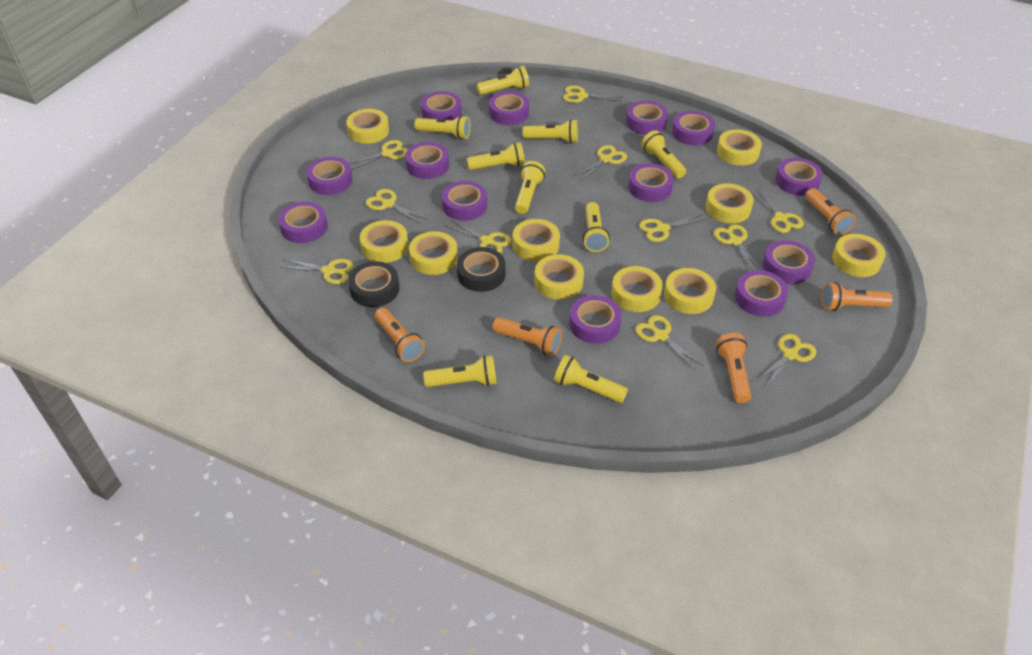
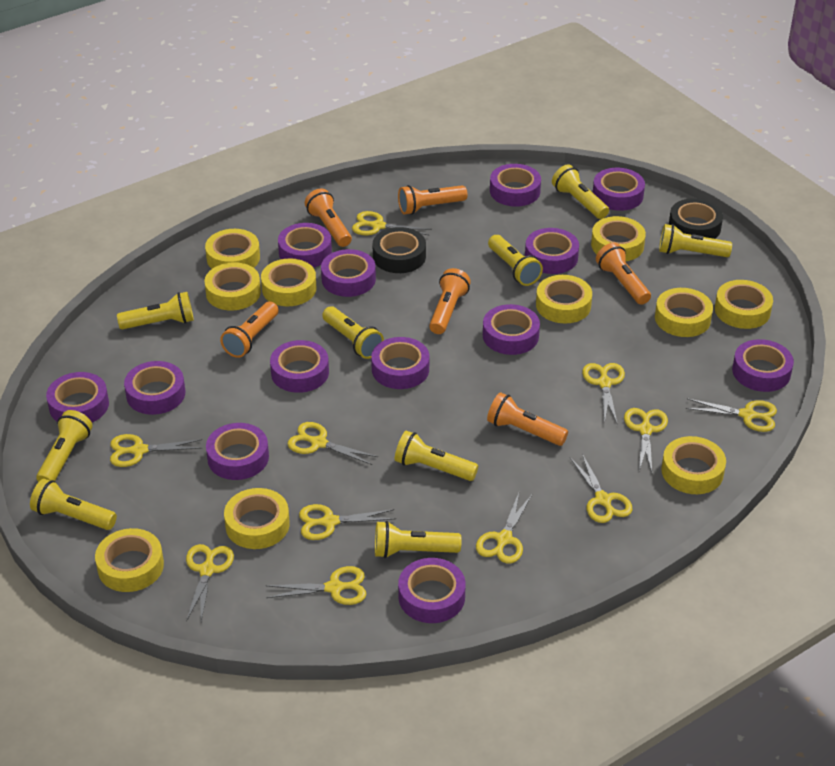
orange flashlight: 5 -> 6

